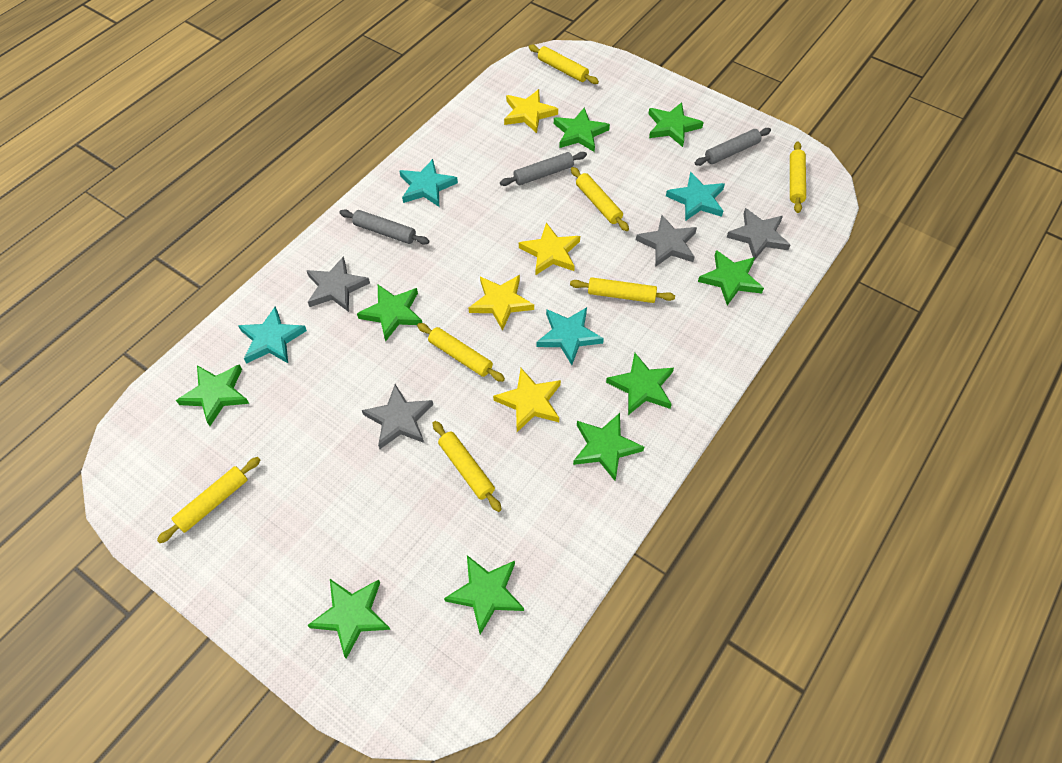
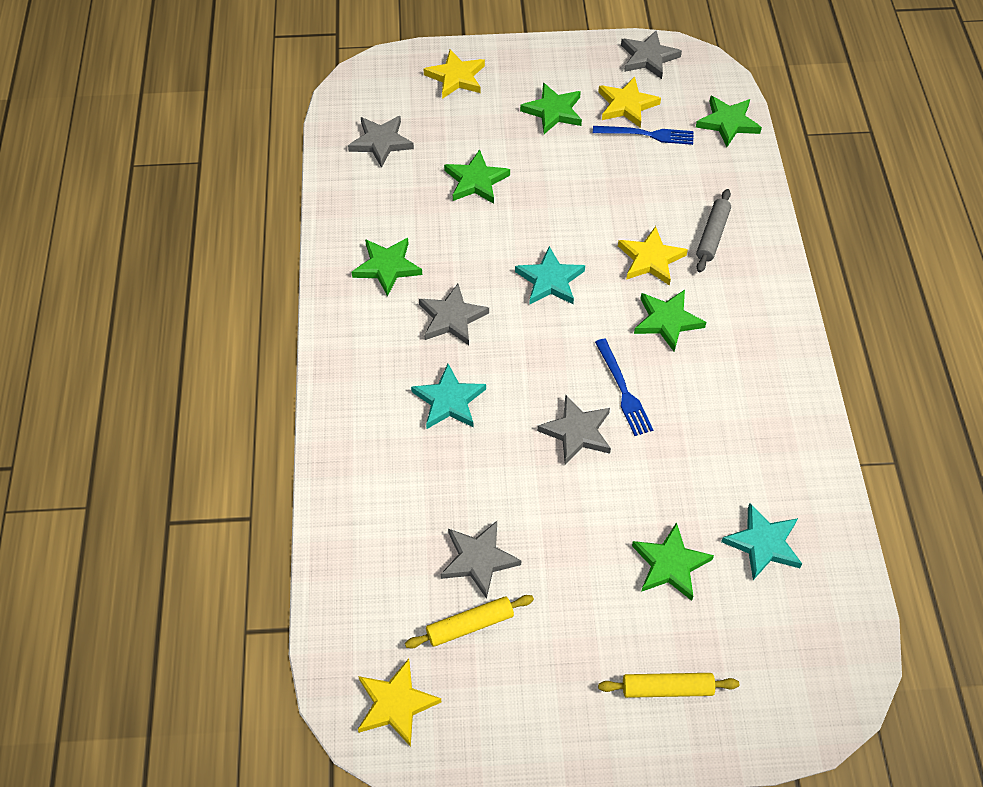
blue fork: 0 -> 2
green star: 9 -> 6
grey rolling pin: 3 -> 1
grey star: 4 -> 5
turquoise star: 4 -> 3
yellow rolling pin: 7 -> 2

